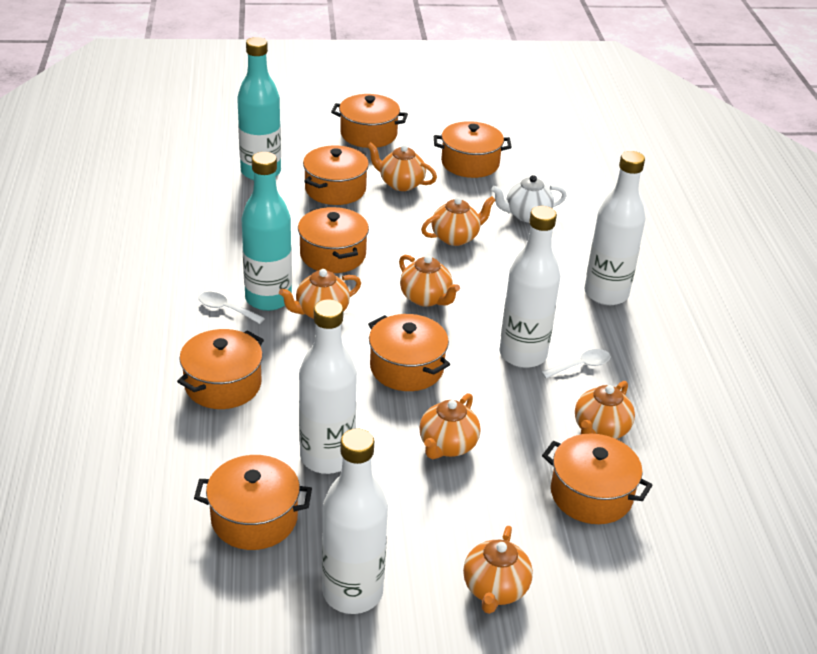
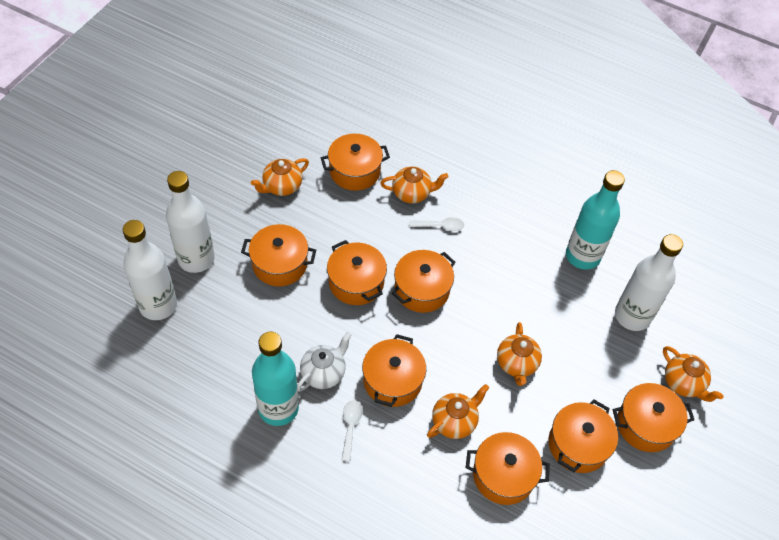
orange teapot: 7 -> 5
white bottle: 4 -> 3

